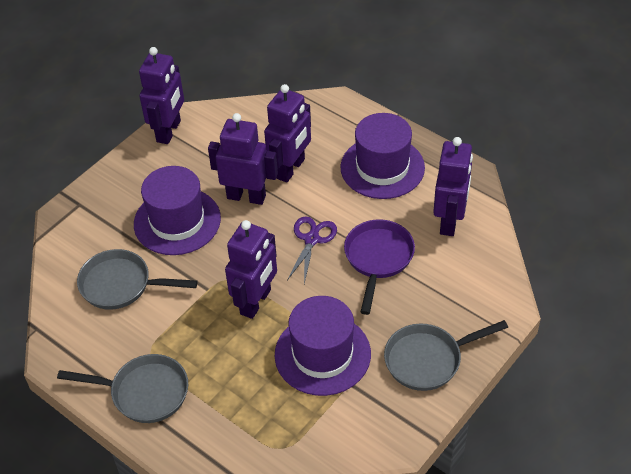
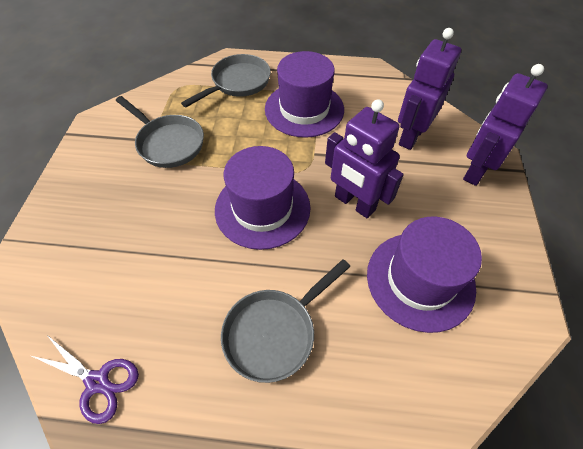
purple pan: 1 -> 0
purple robot: 5 -> 3

